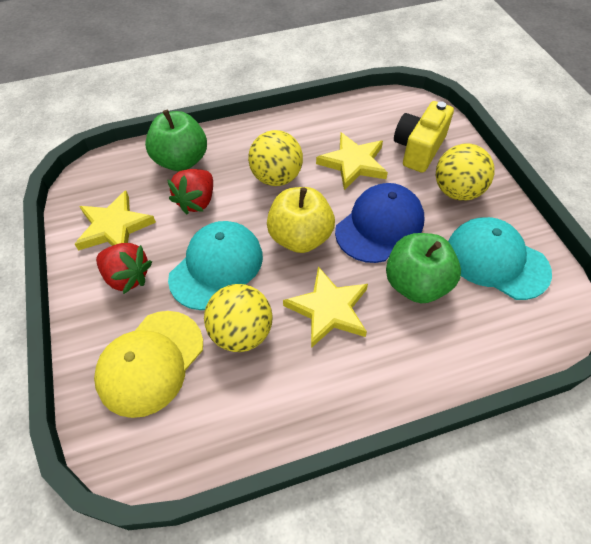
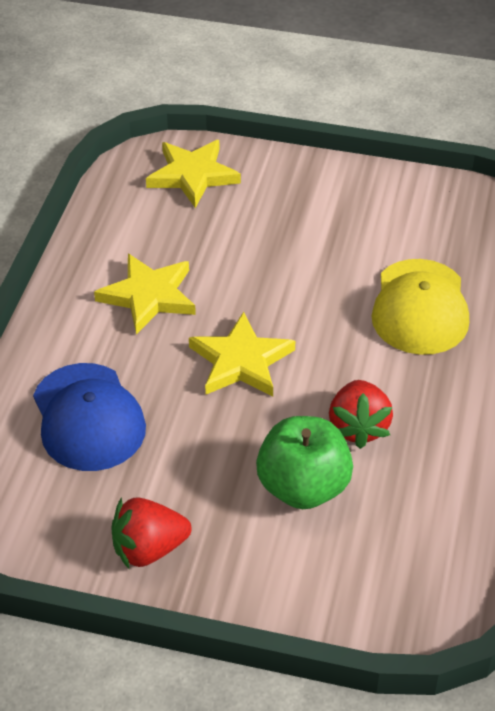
green apple: 2 -> 1
turquoise cap: 2 -> 0
yellow apple: 1 -> 0
yellow ball: 3 -> 0
yellow camera: 1 -> 0

